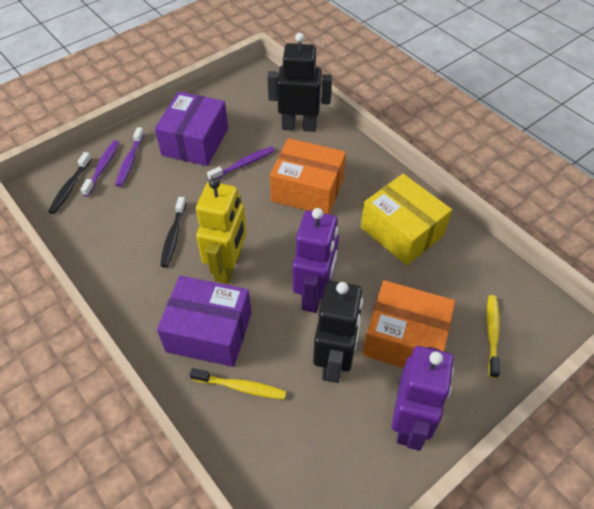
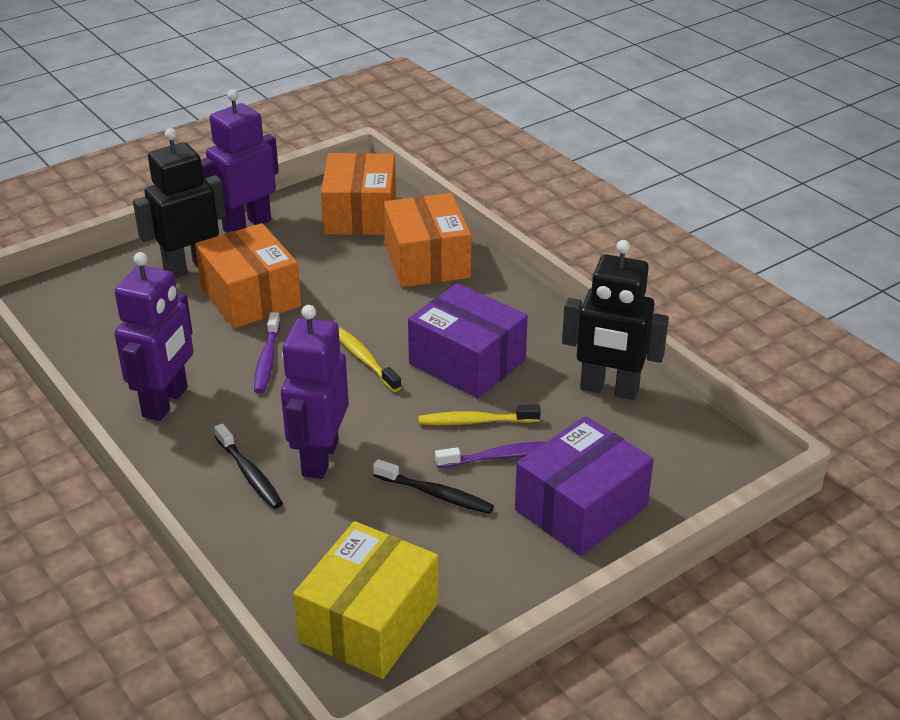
orange box: 2 -> 3
purple robot: 2 -> 3
purple toothbrush: 3 -> 2
yellow robot: 1 -> 0

